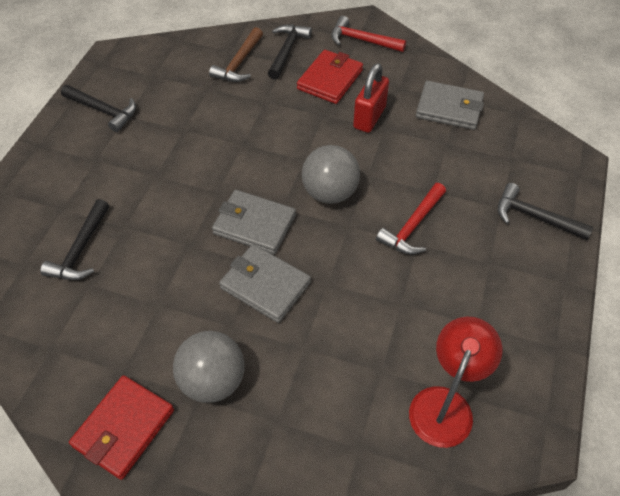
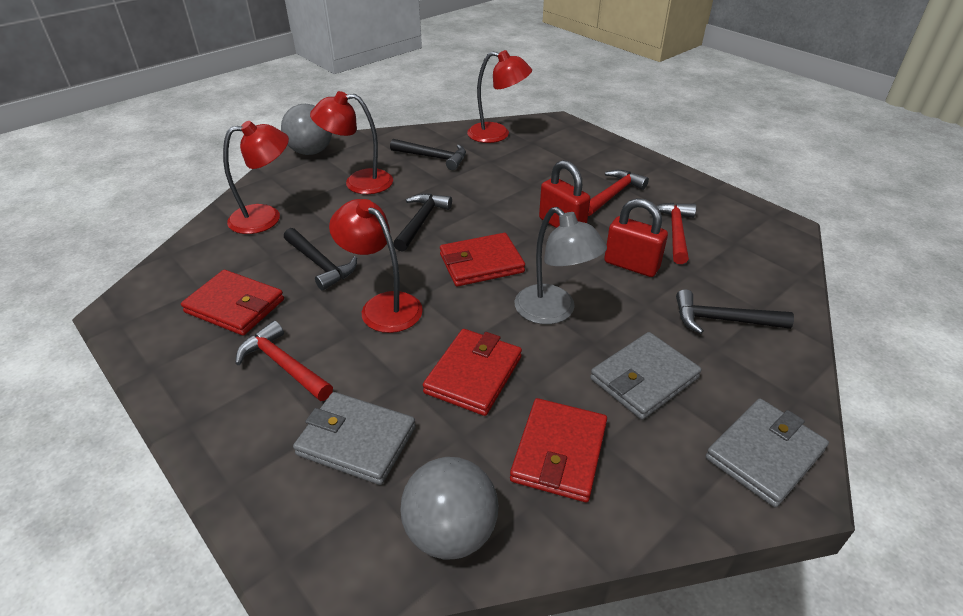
brown hammer: 1 -> 0
grey lamp: 0 -> 1
red hammer: 2 -> 3
red lamp: 1 -> 4
red padlock: 1 -> 2
red wallet: 2 -> 4

